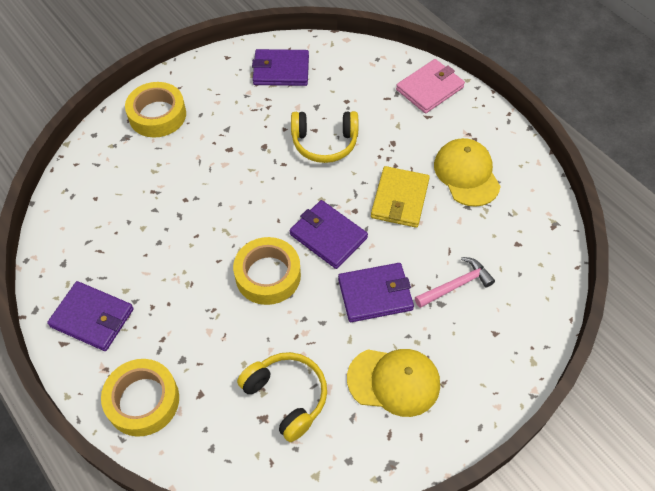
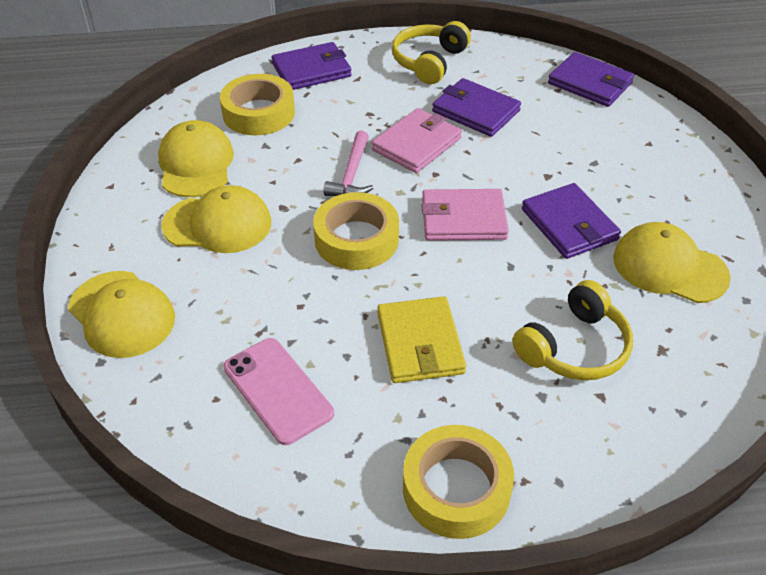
pink phone: 0 -> 1
pink wallet: 1 -> 2
yellow cap: 2 -> 4

